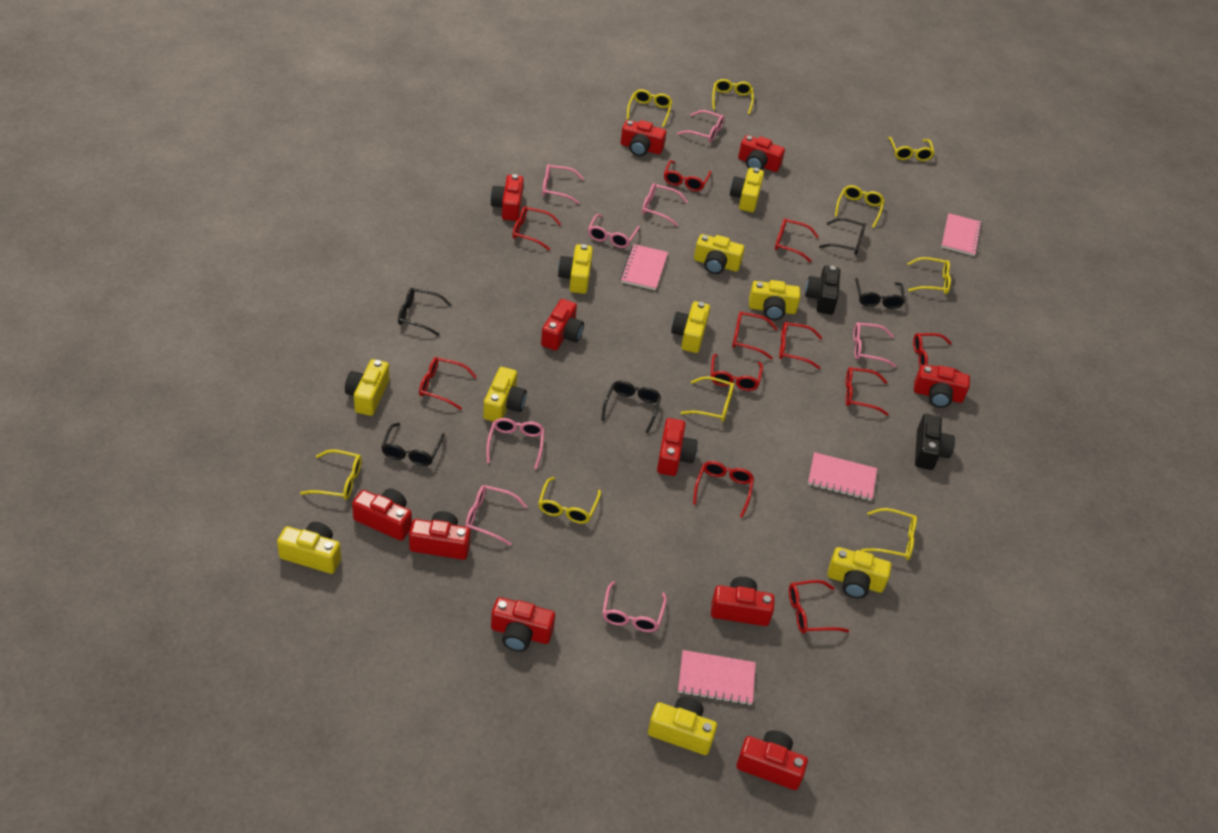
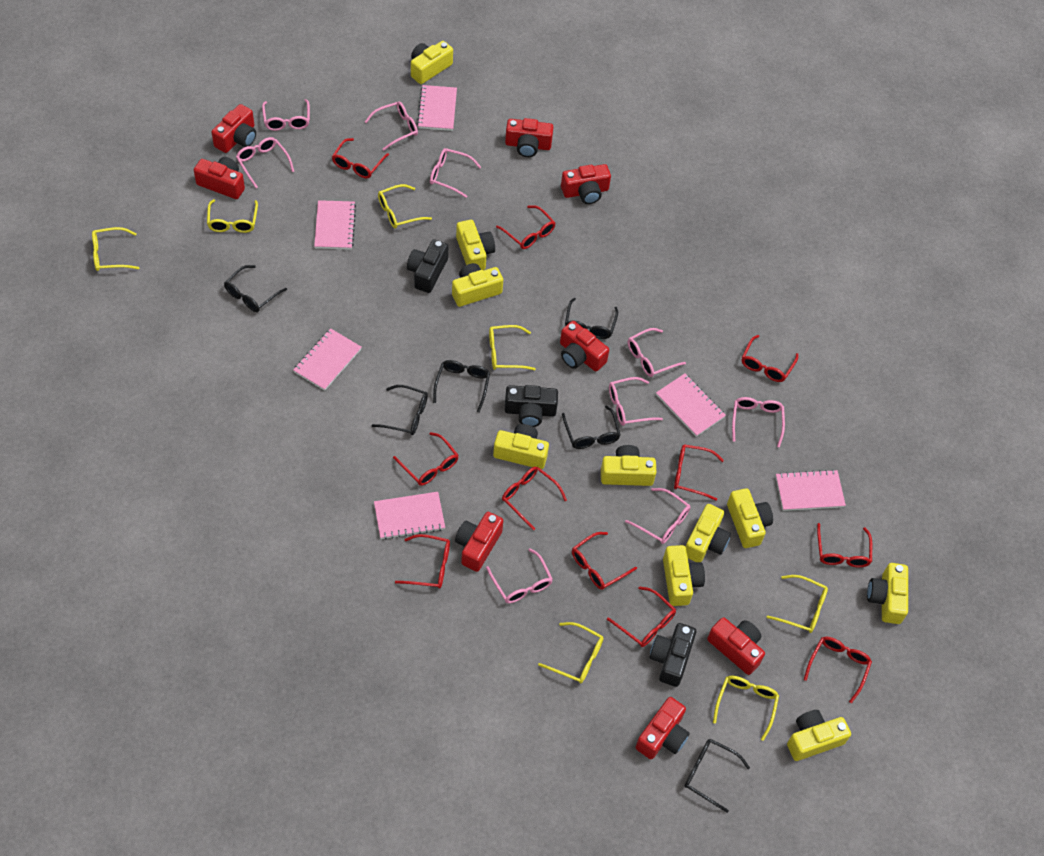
black camera: 2 -> 3
black glasses: 5 -> 6
pink glasses: 8 -> 9
pink notebook: 4 -> 6
red camera: 11 -> 8
yellow glasses: 9 -> 7

